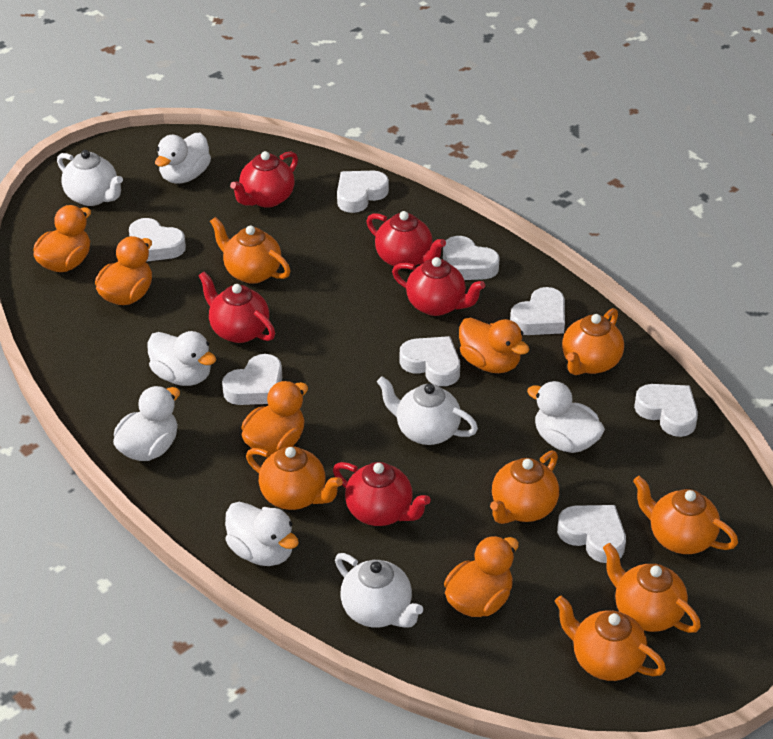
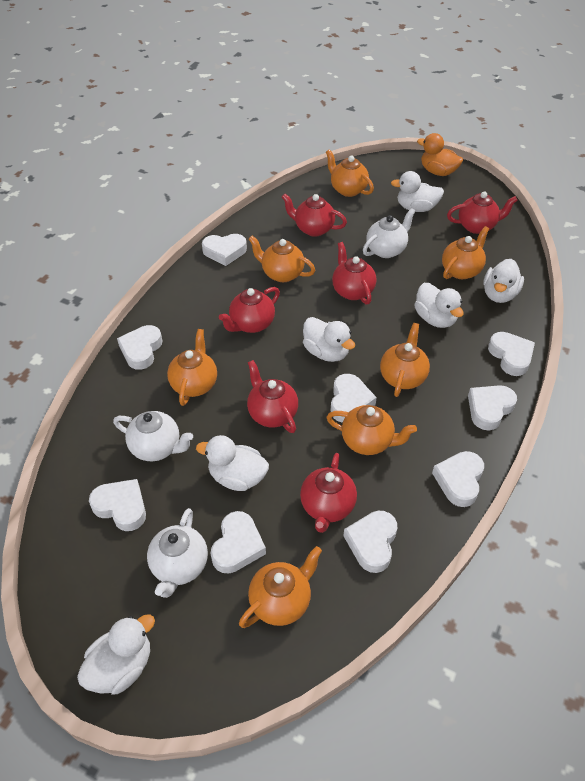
orange duck: 5 -> 1
red teapot: 5 -> 6
white duck: 5 -> 6
white heart: 8 -> 9

